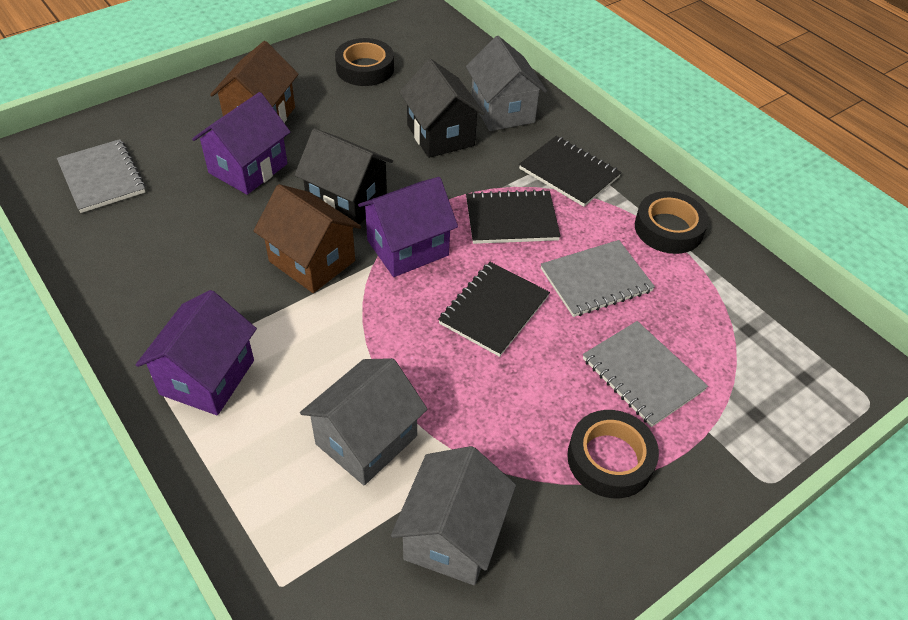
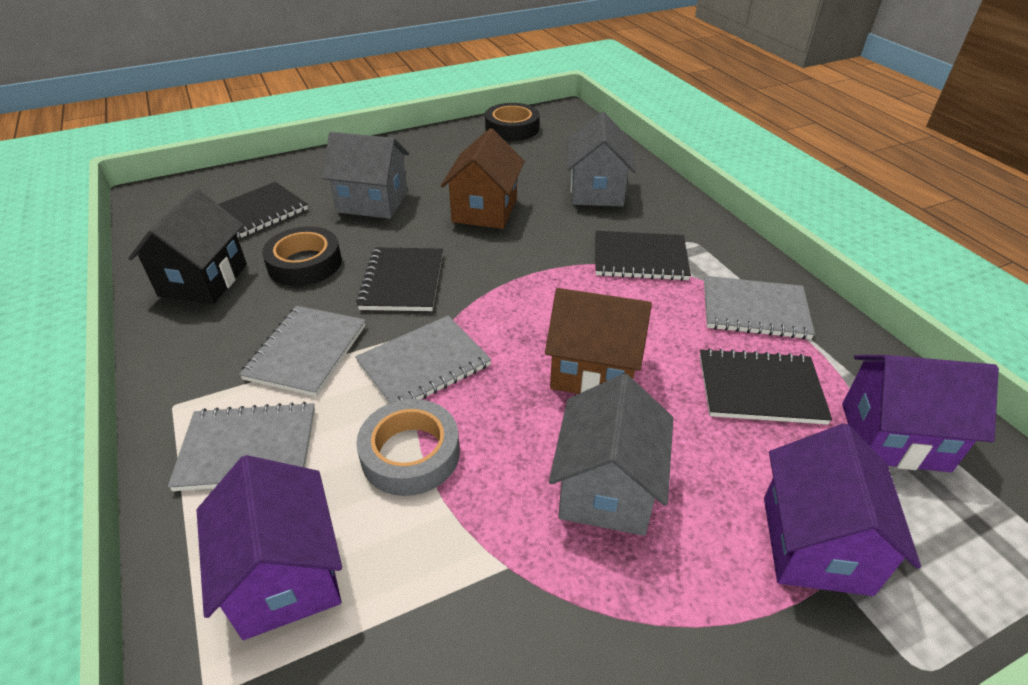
black house: 2 -> 1
black notebook: 3 -> 4
black tape: 3 -> 2
grey notebook: 3 -> 4
grey tape: 0 -> 1

